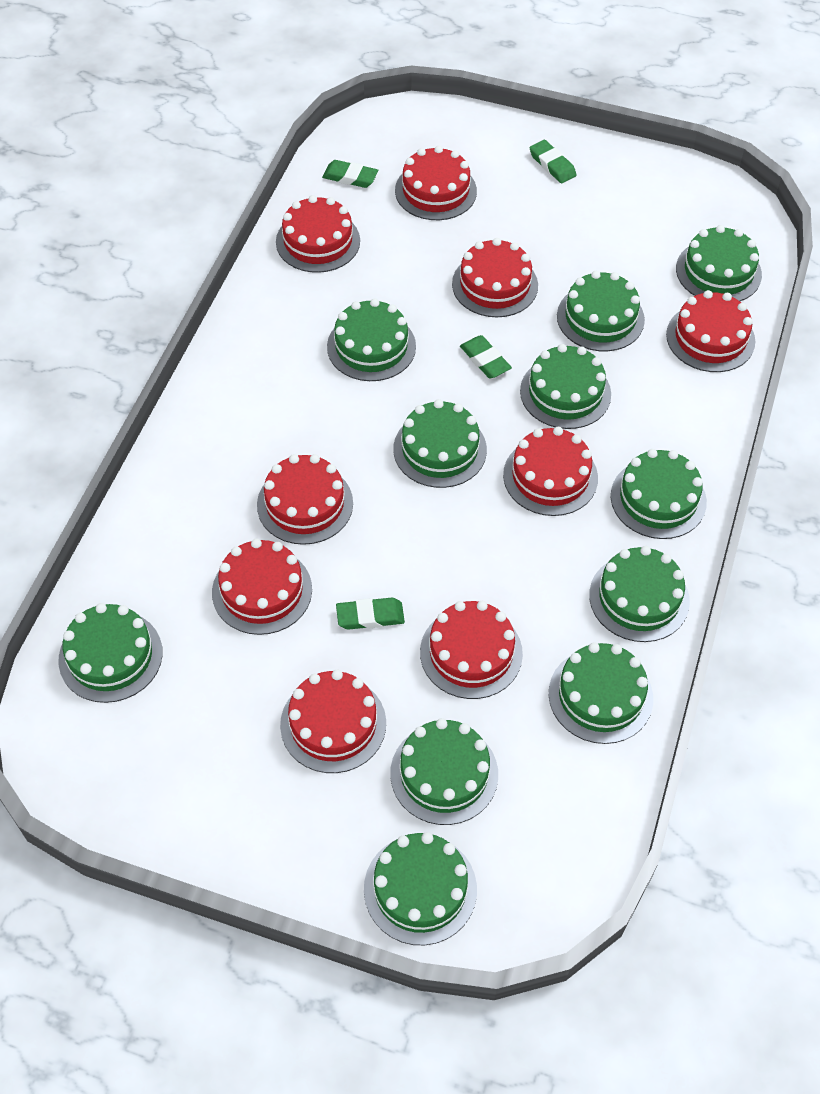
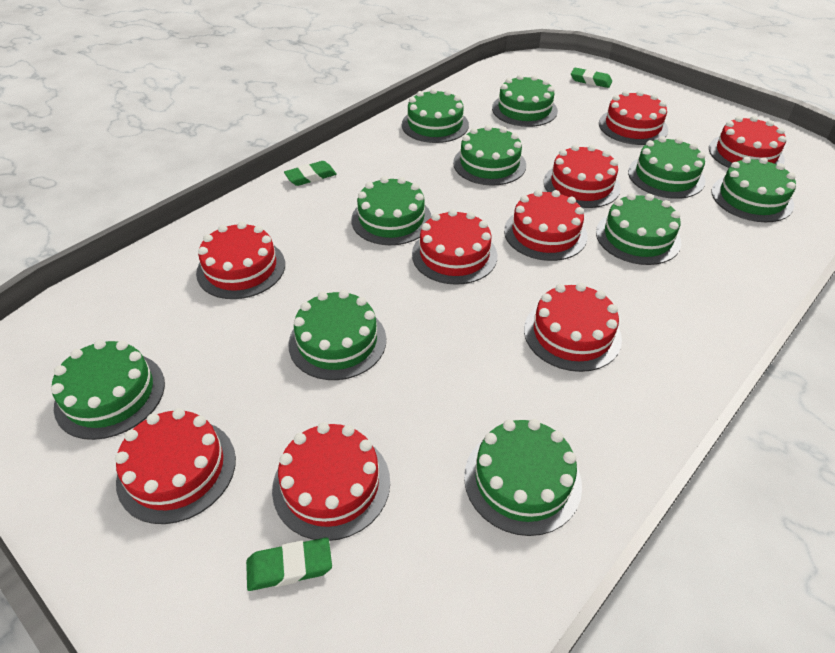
green cake: 11 -> 10
green eraser: 4 -> 3

